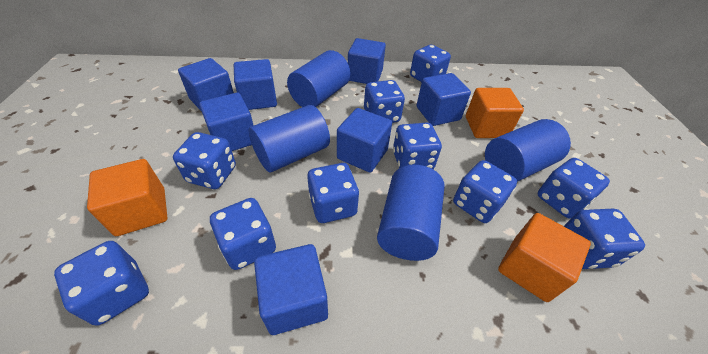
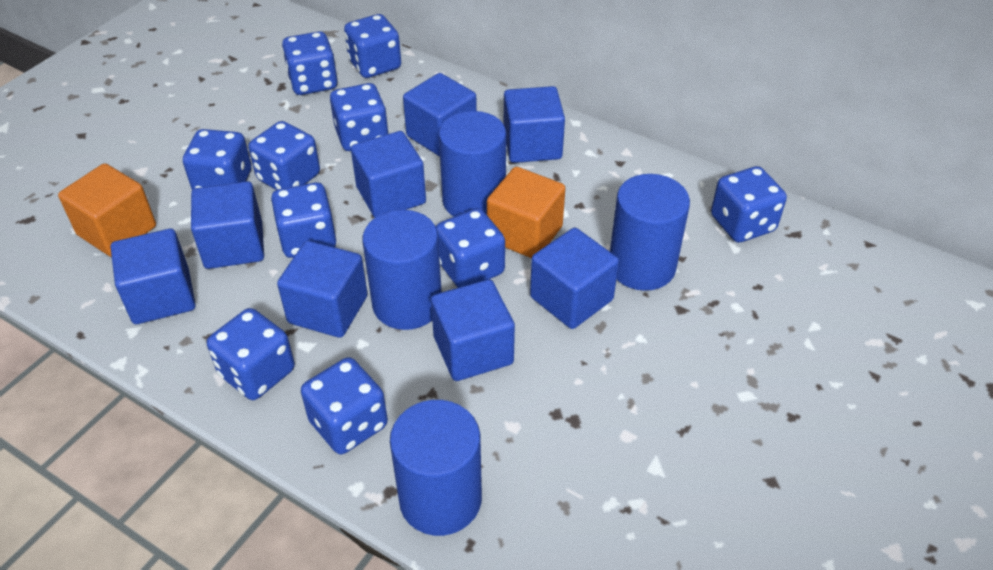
blue cube: 7 -> 8
orange cube: 3 -> 2

